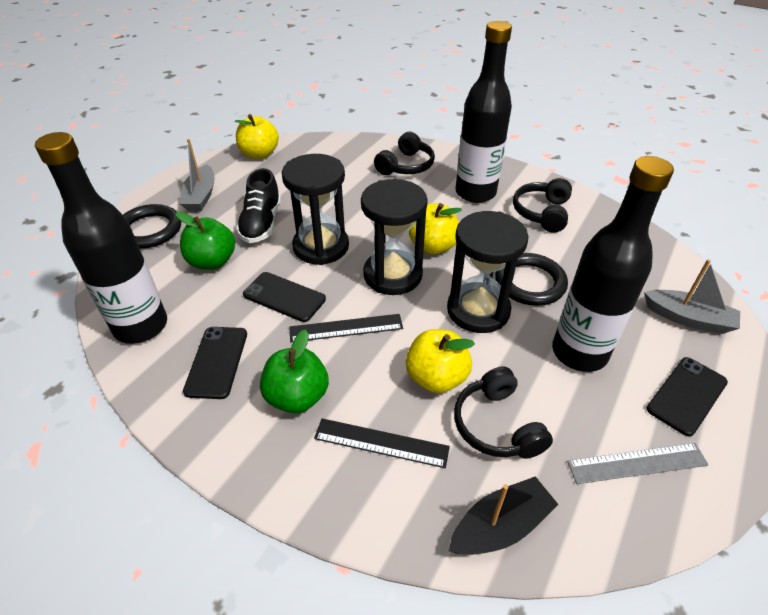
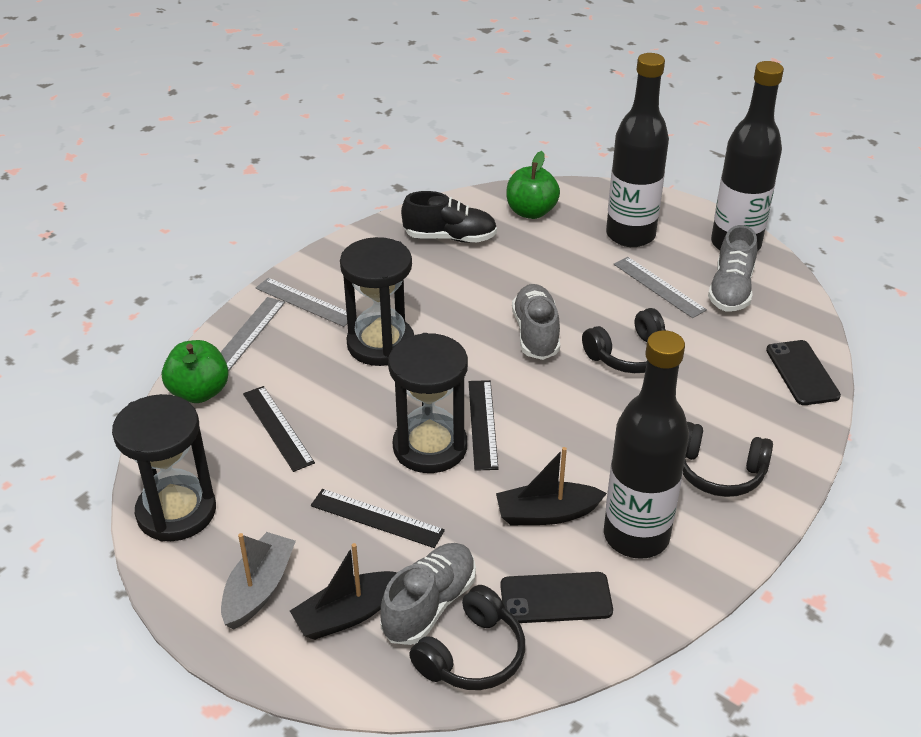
black boat: 1 -> 2
black phone: 3 -> 2
black ring: 2 -> 0
black ruler: 2 -> 3
grey boat: 2 -> 1
grey ruler: 1 -> 3
grey shoe: 0 -> 3
yellow apple: 3 -> 0

